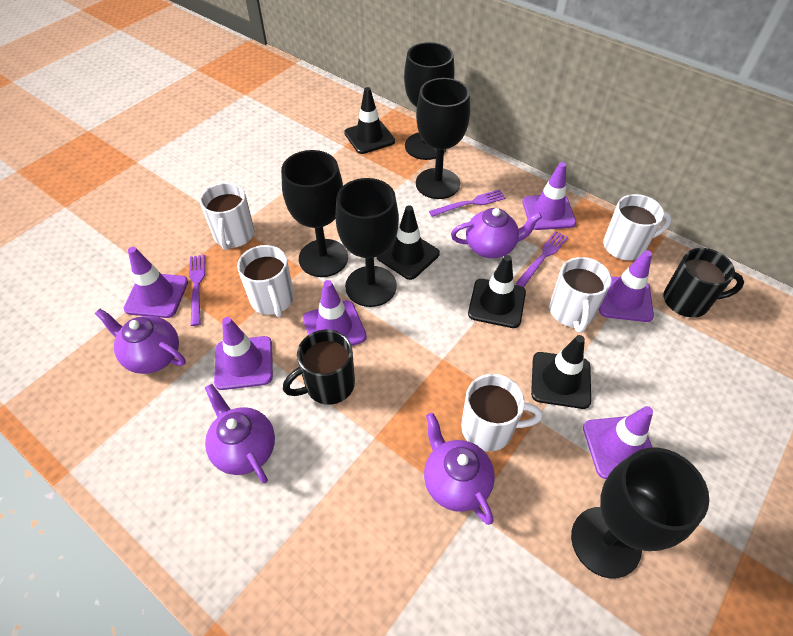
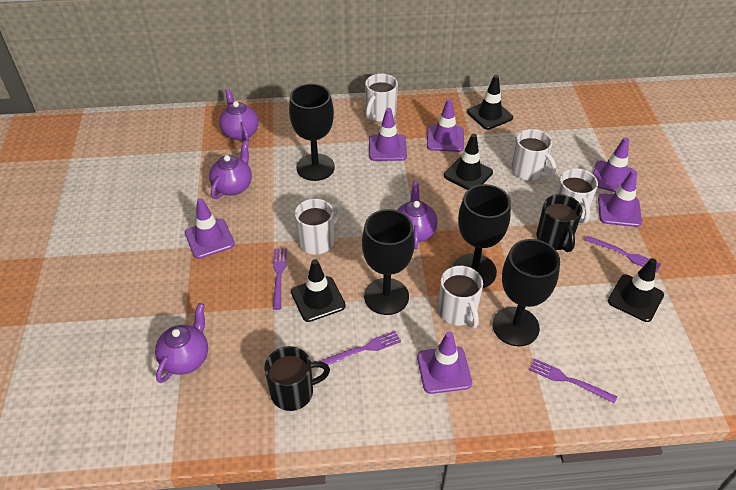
black goblet: 5 -> 4
purple fork: 3 -> 4

